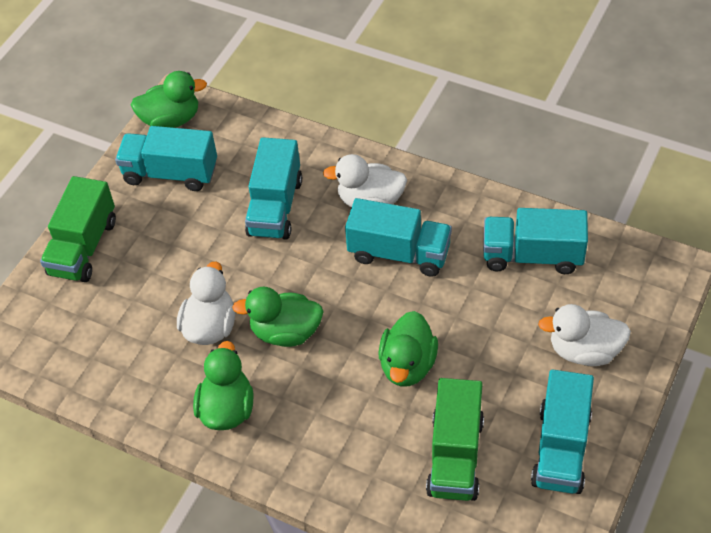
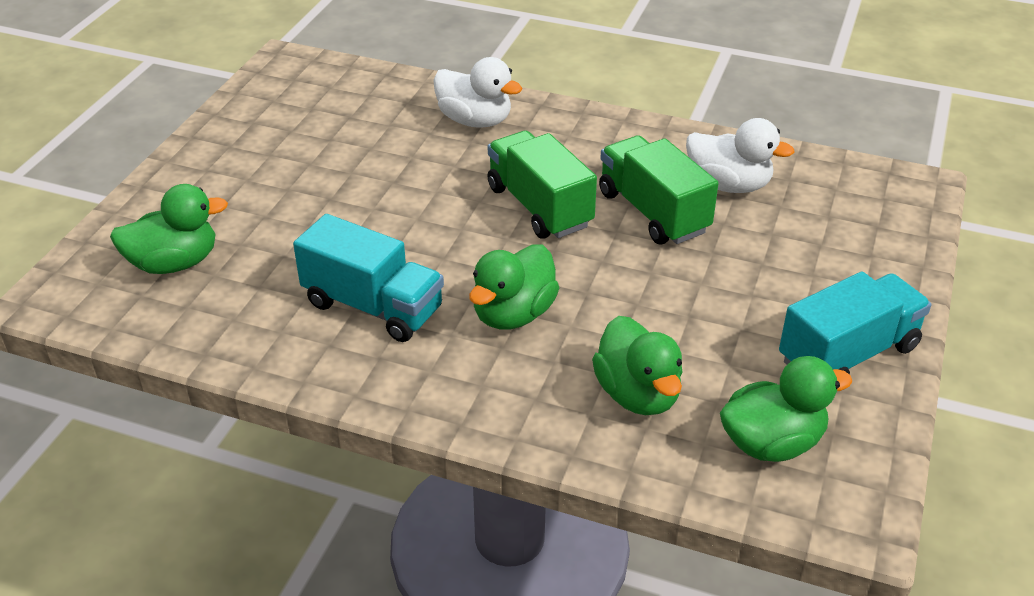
turquoise truck: 5 -> 2
white duck: 3 -> 2

